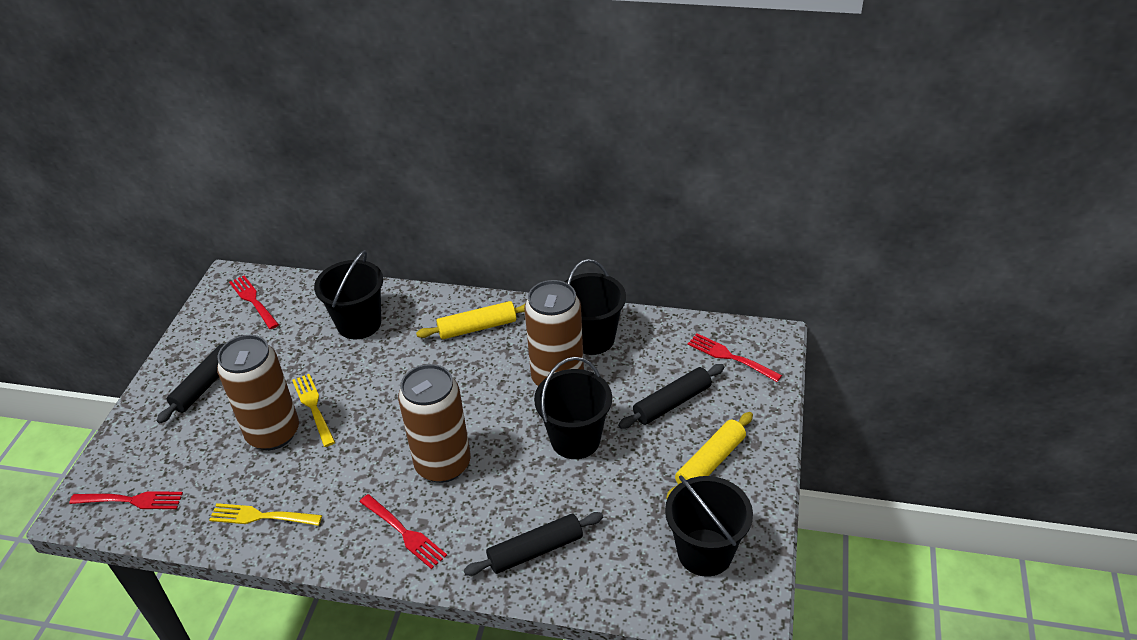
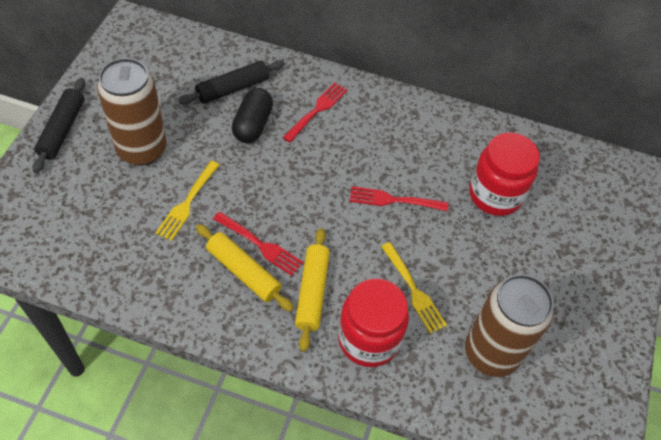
black bucket: 4 -> 0
black capsule: 0 -> 1
black rolling pin: 3 -> 2
brown can: 3 -> 2
red fork: 4 -> 3
red jar: 0 -> 2

